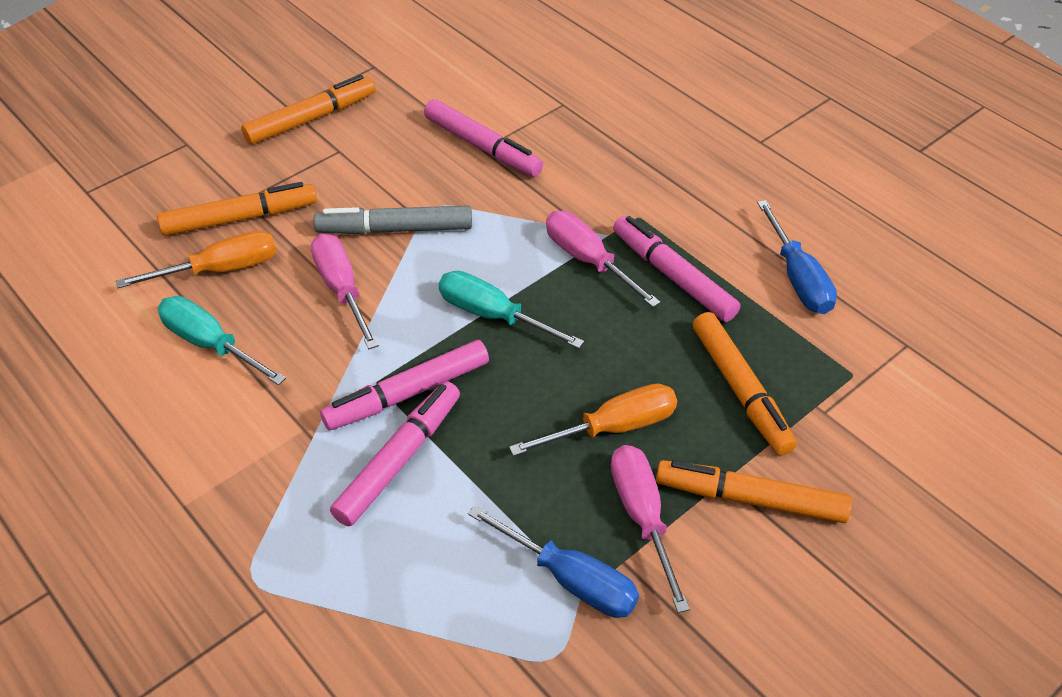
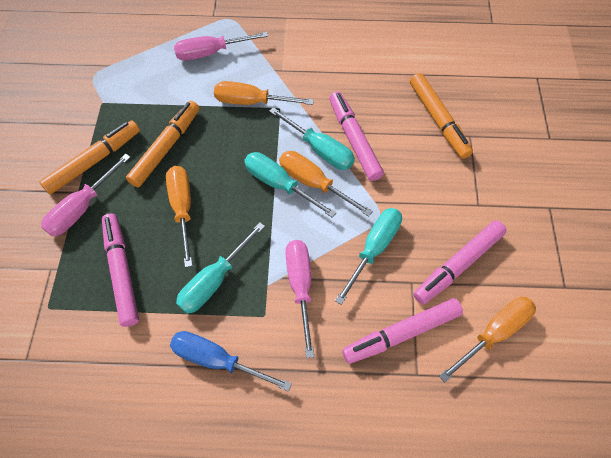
blue screwdriver: 2 -> 1
grey marker: 1 -> 0
orange marker: 4 -> 3
orange screwdriver: 2 -> 4
turquoise screwdriver: 2 -> 4

